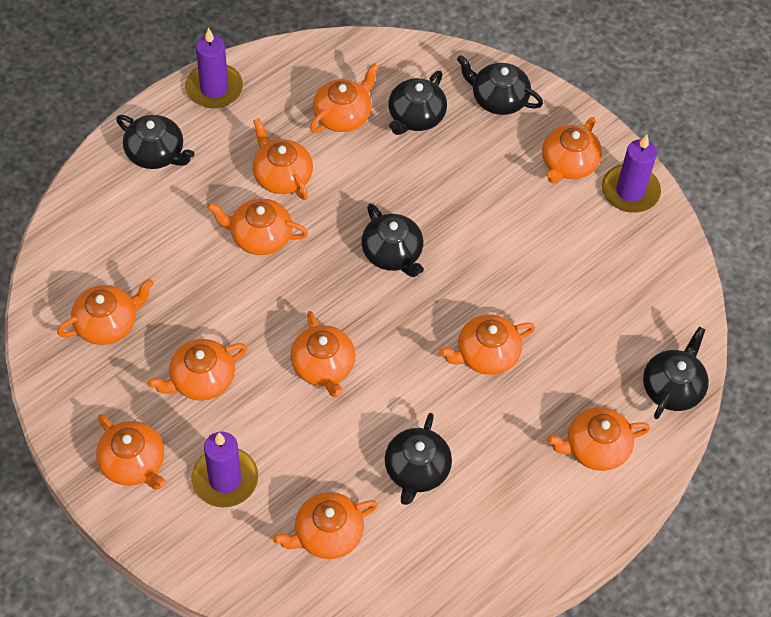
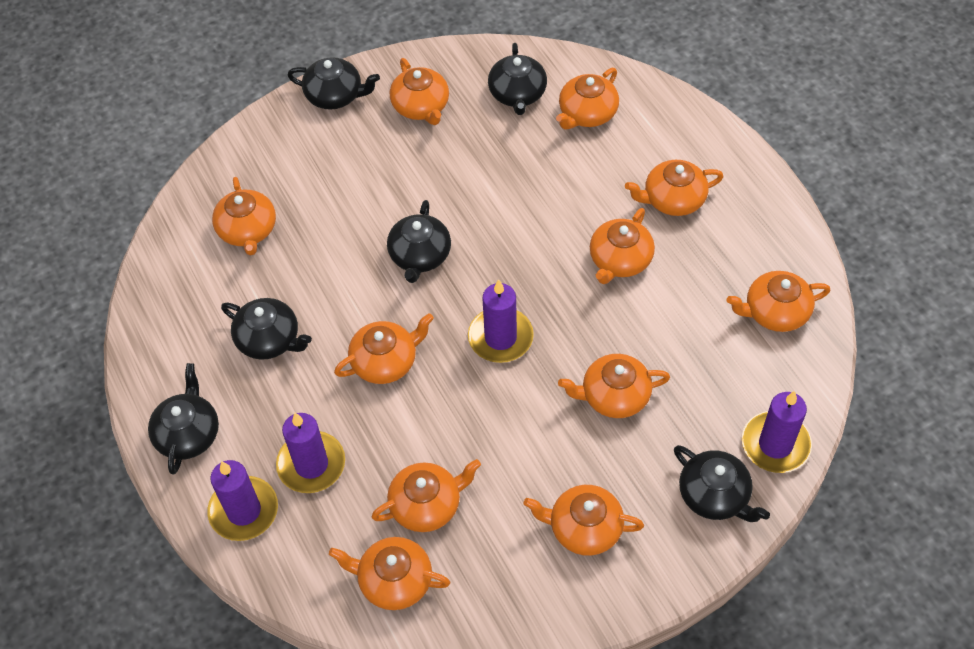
purple candle: 3 -> 4

